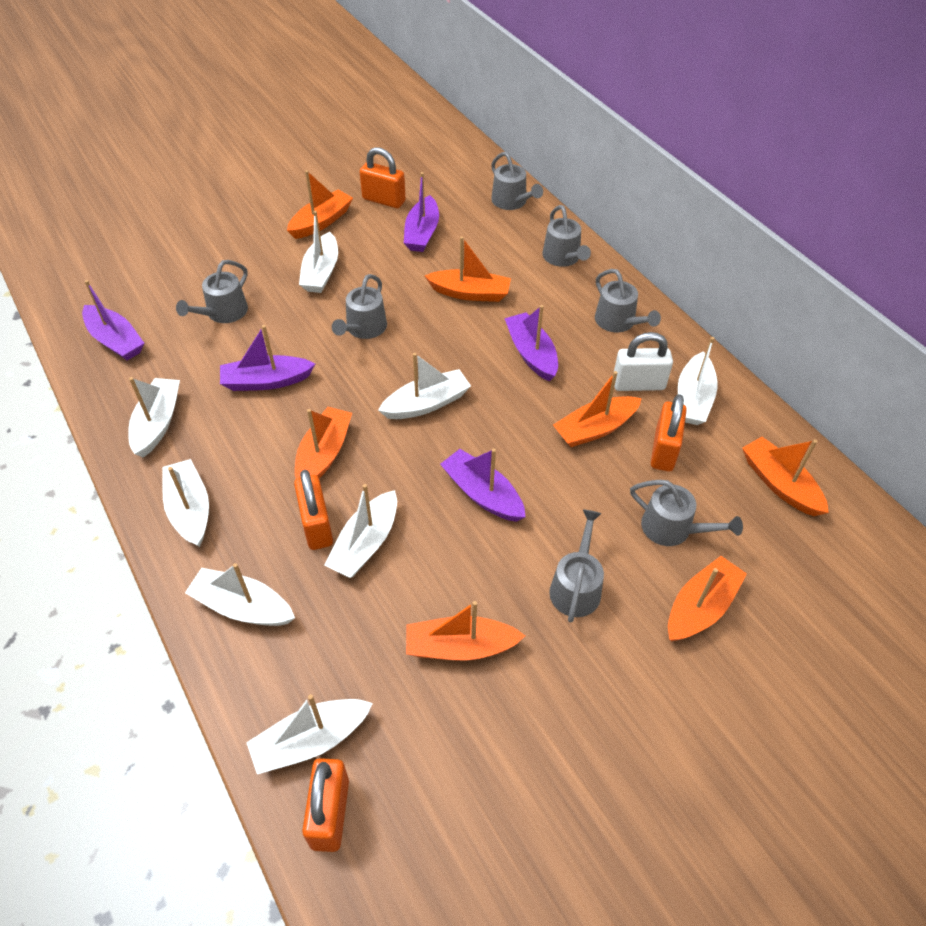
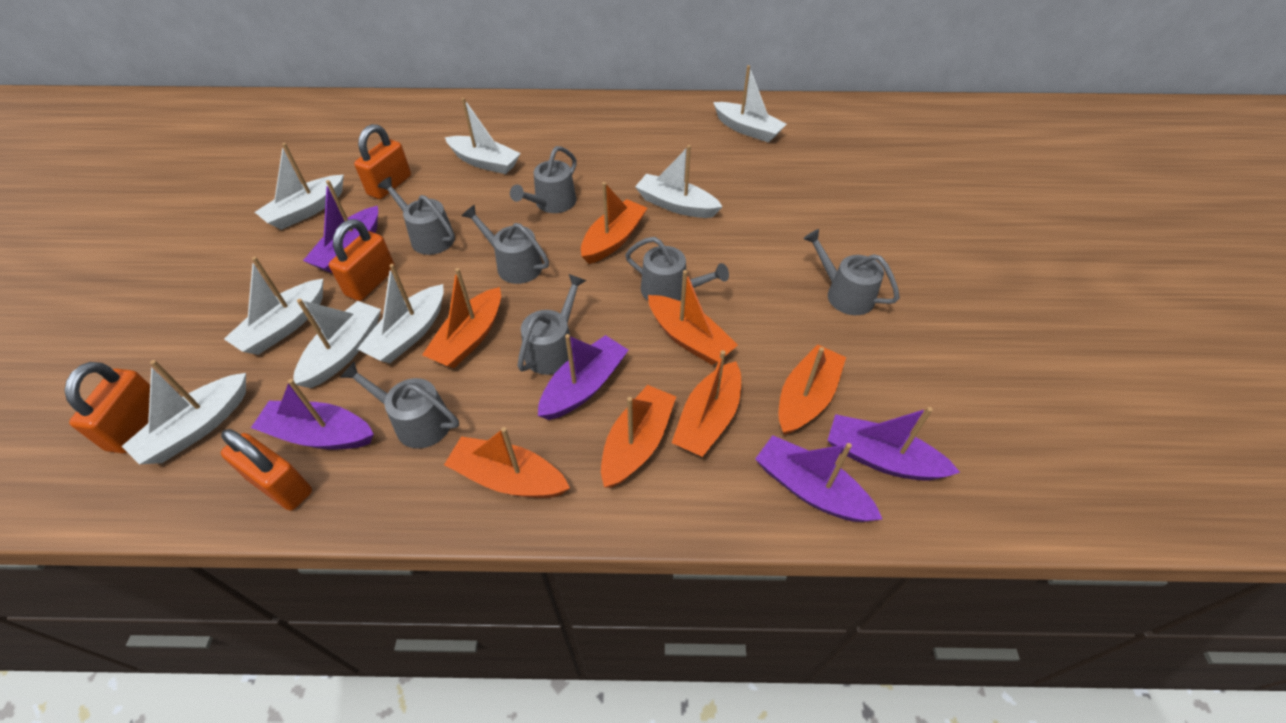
white padlock: 1 -> 0

